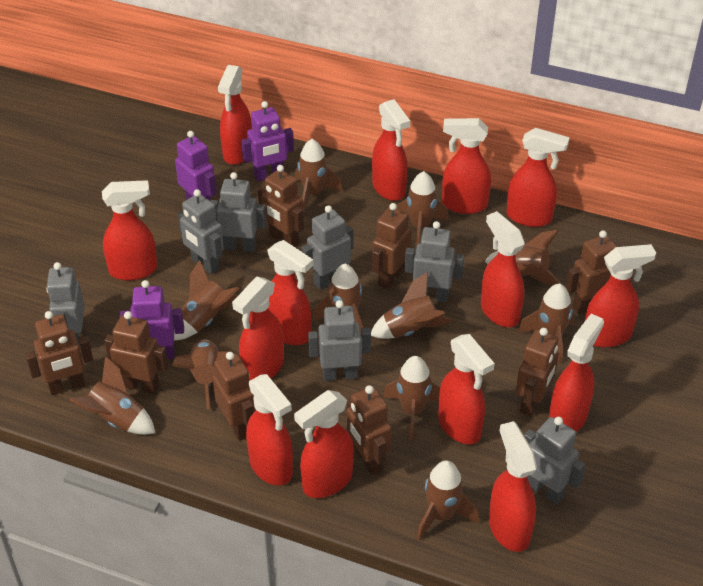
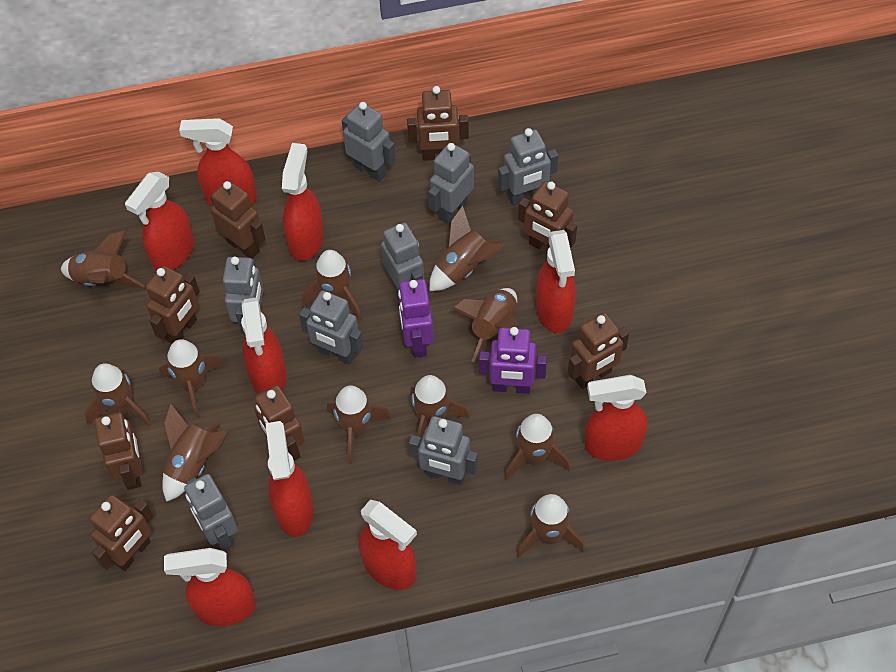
grey robot: 7 -> 8
purple robot: 3 -> 2
red spray bottle: 14 -> 9

